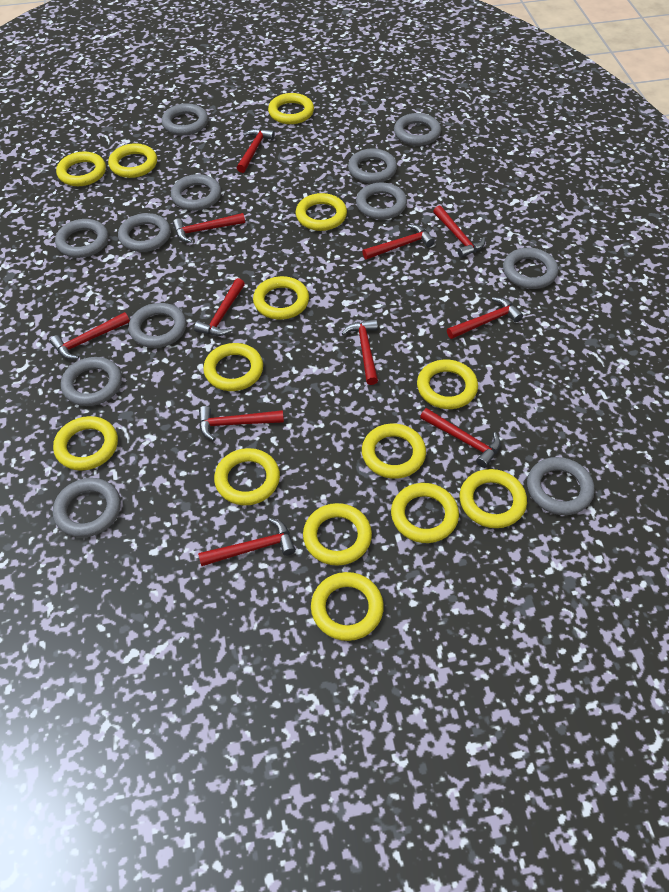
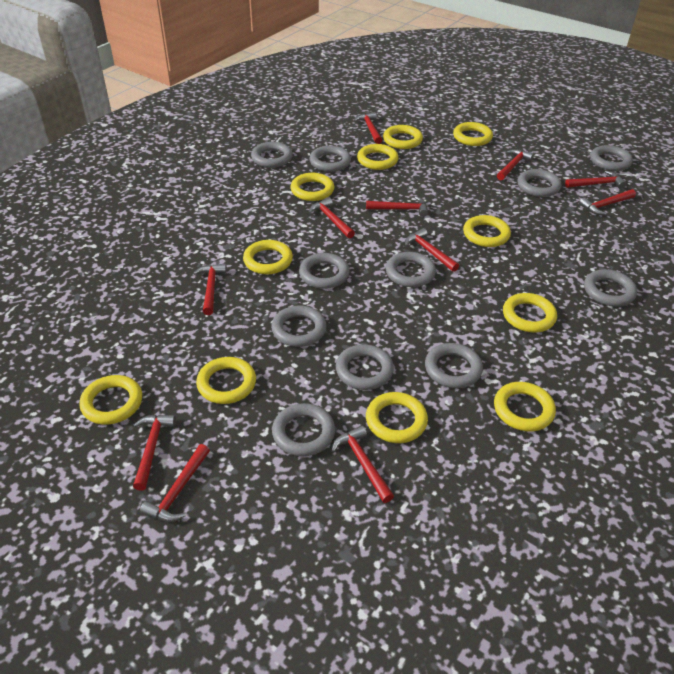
grey ring: 12 -> 11
yellow ring: 14 -> 11

